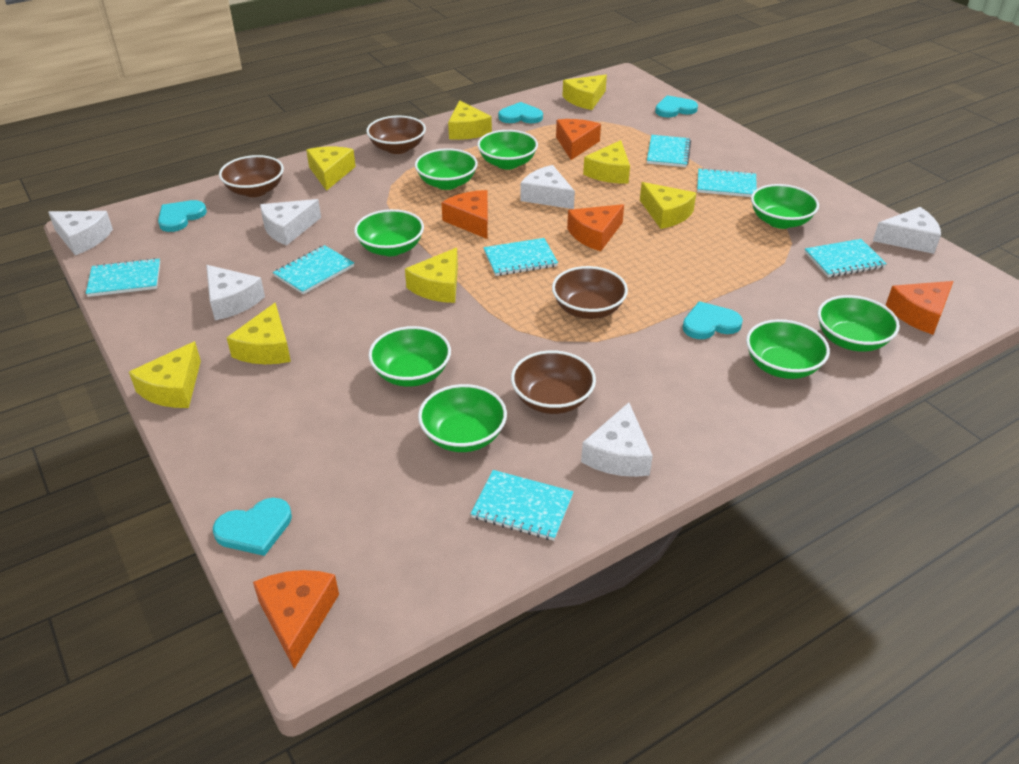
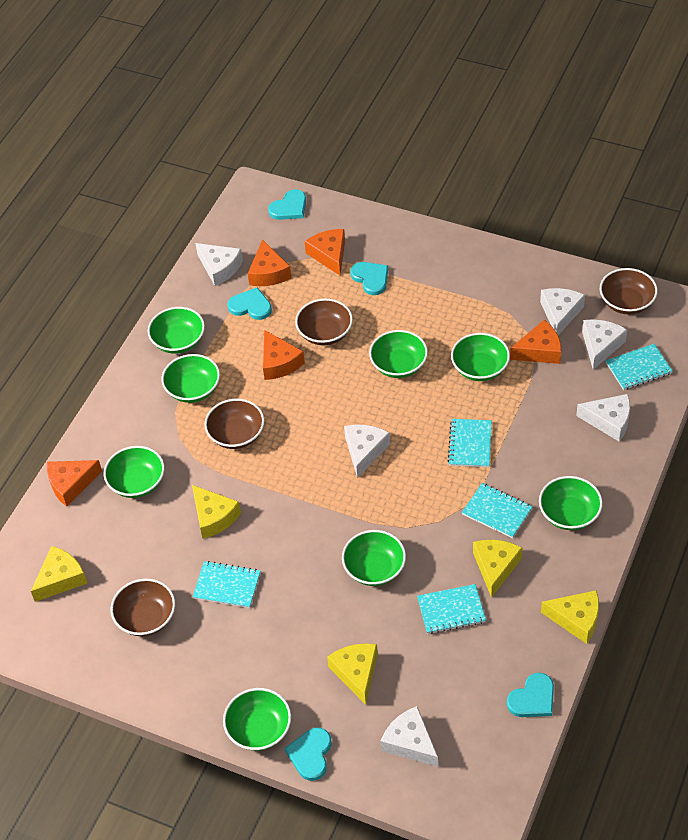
turquoise notebook: 7 -> 5
yellow cheese: 8 -> 5

